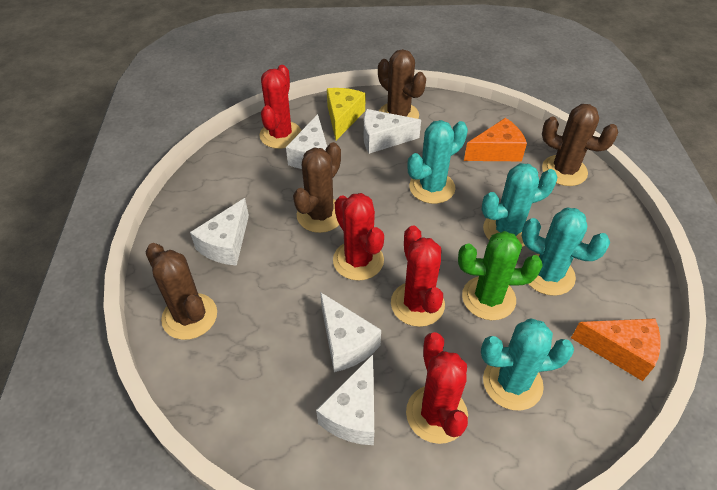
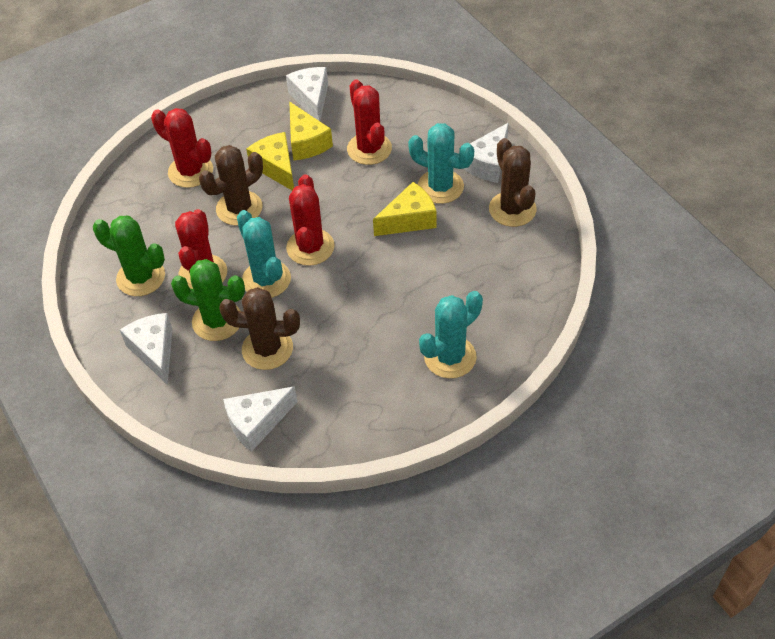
brown cactus: 4 -> 3
green cactus: 1 -> 2
orange cheese: 2 -> 0
turquoise cactus: 4 -> 3
white cheese: 5 -> 4
yellow cheese: 1 -> 3

